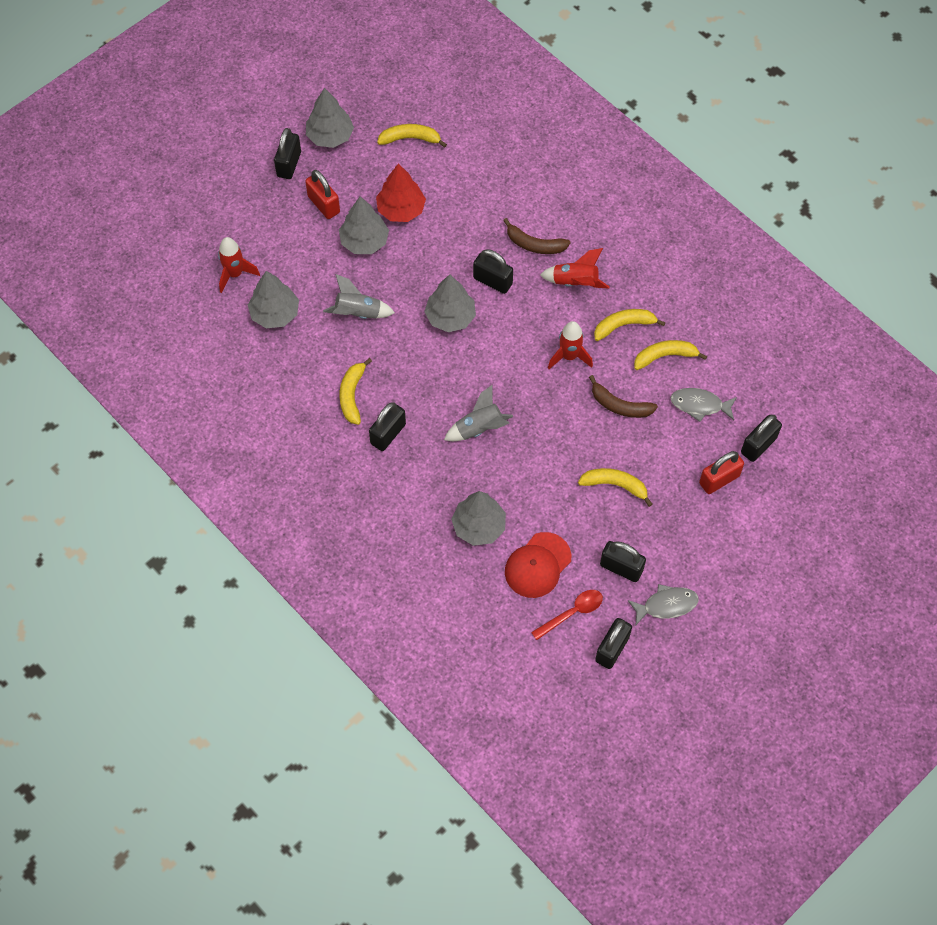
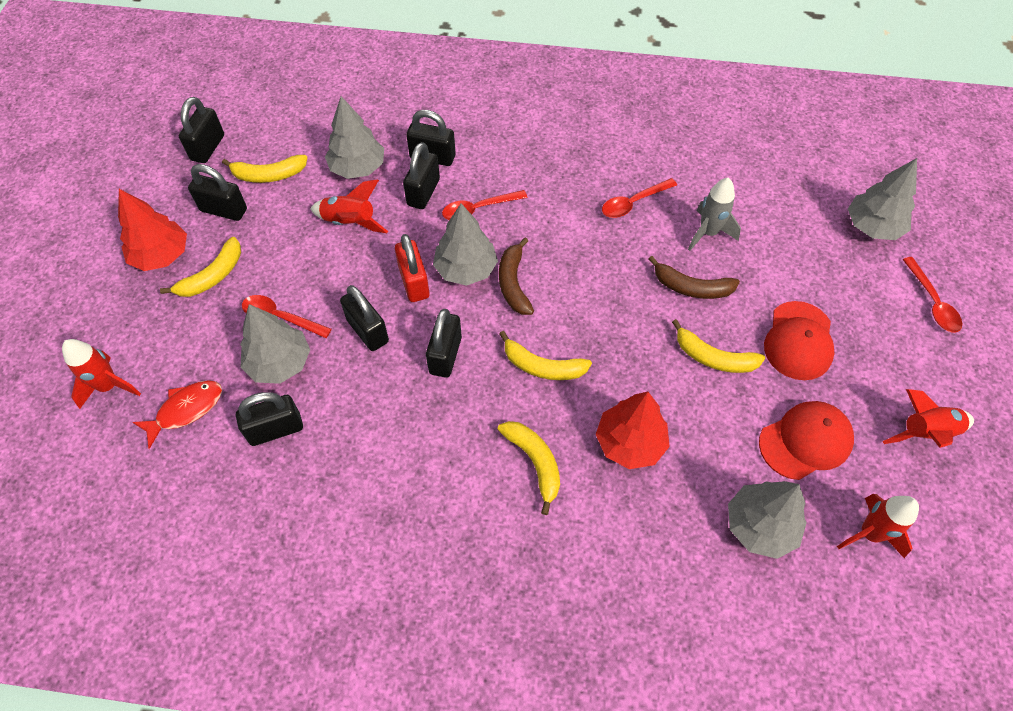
black padlock: 6 -> 7
grey fish: 2 -> 0
grey rocket: 2 -> 1
red cap: 1 -> 2
red fish: 0 -> 1
red padlock: 2 -> 1
red rocket: 3 -> 4
red spoon: 1 -> 4
red tree: 1 -> 2

